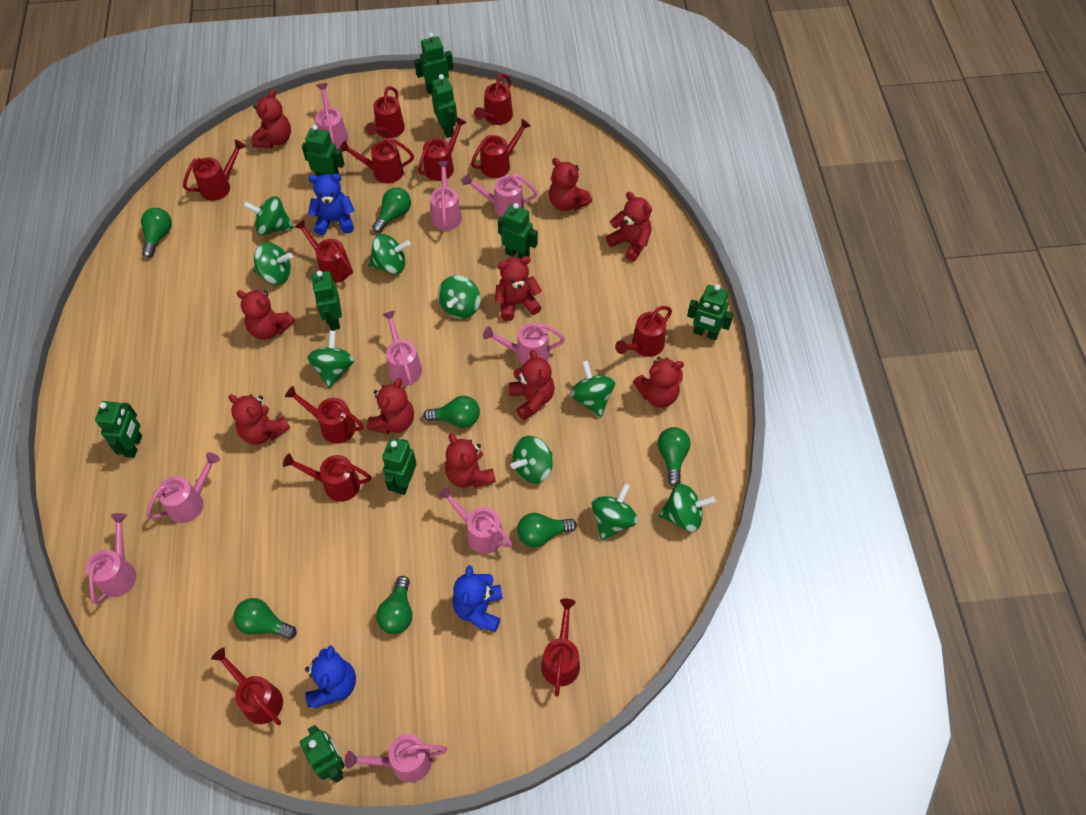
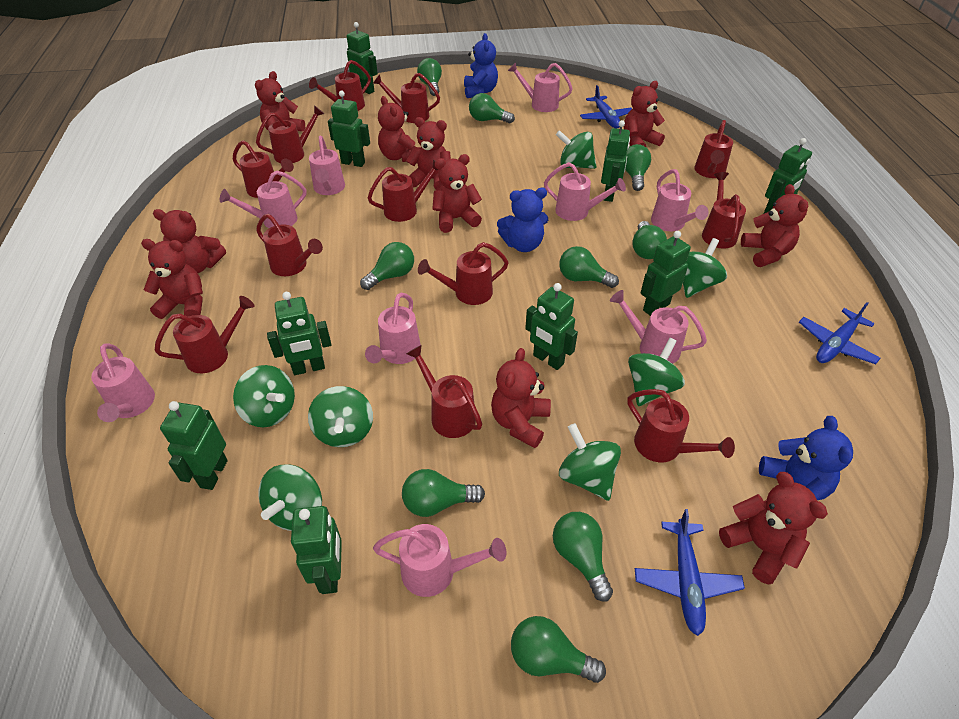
blue plane: 0 -> 3
green light bulb: 7 -> 9
green spinning top: 9 -> 7

